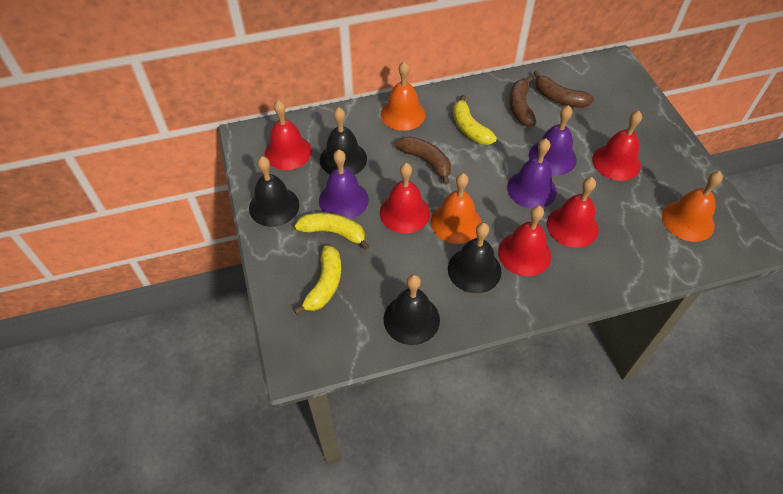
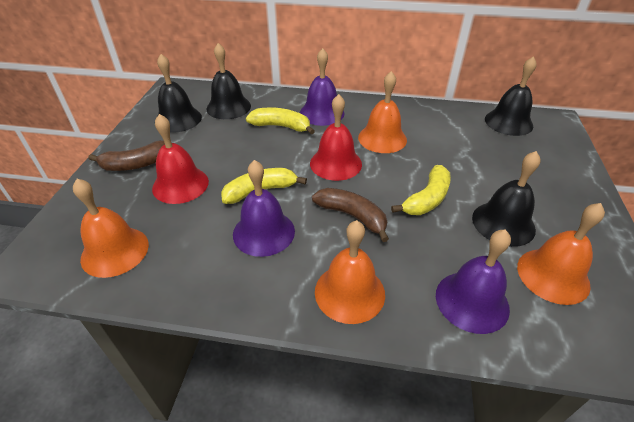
brown banana: 3 -> 2
orange bell: 3 -> 4
red bell: 5 -> 2

